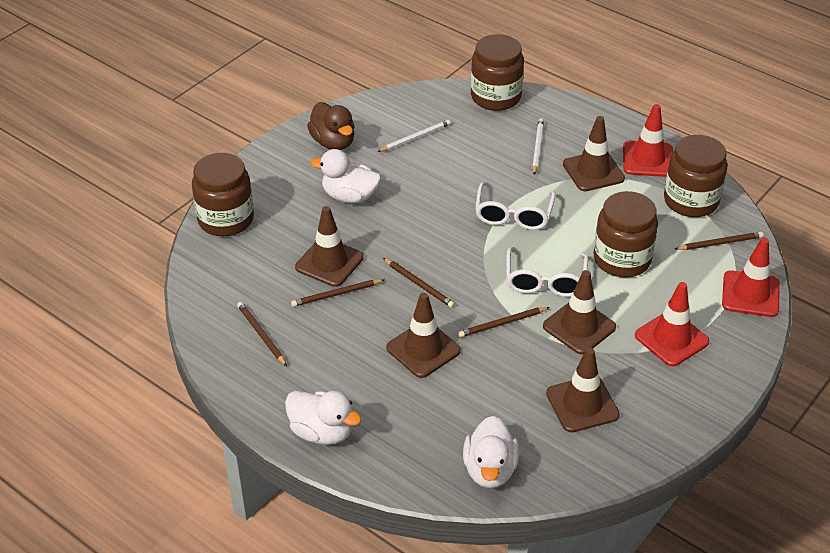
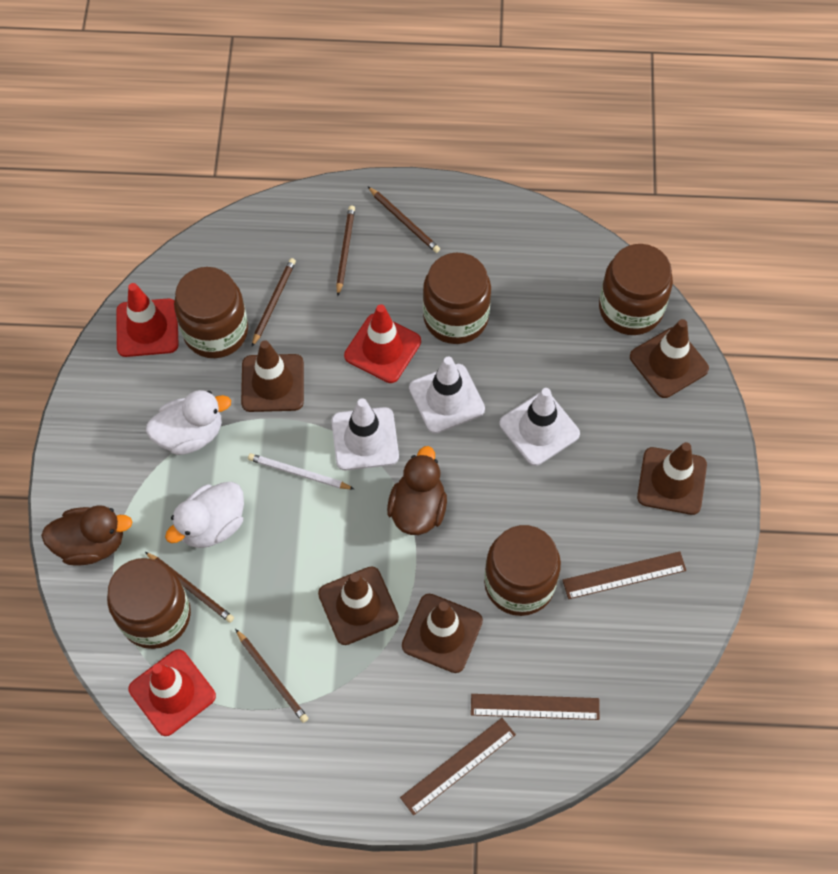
brown duck: 1 -> 2
brown jar: 4 -> 5
brown ruler: 0 -> 3
white duck: 3 -> 2
white glasses: 2 -> 0
white pencil: 2 -> 1
white traffic cone: 0 -> 3

